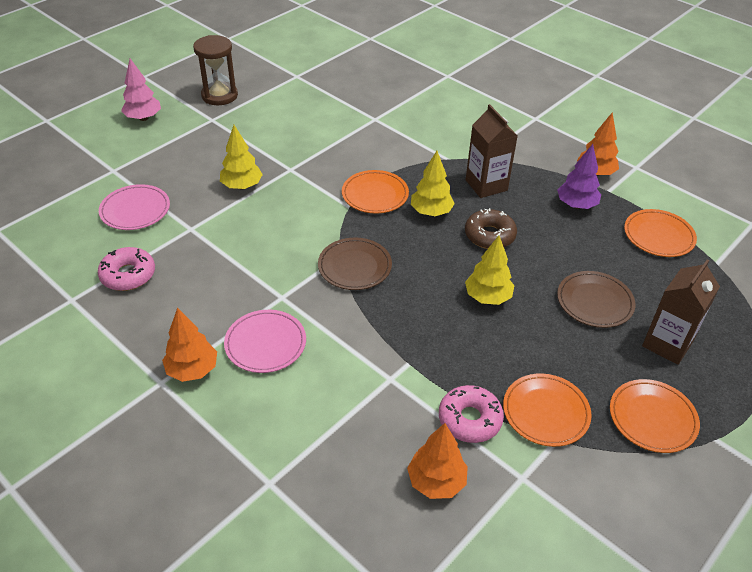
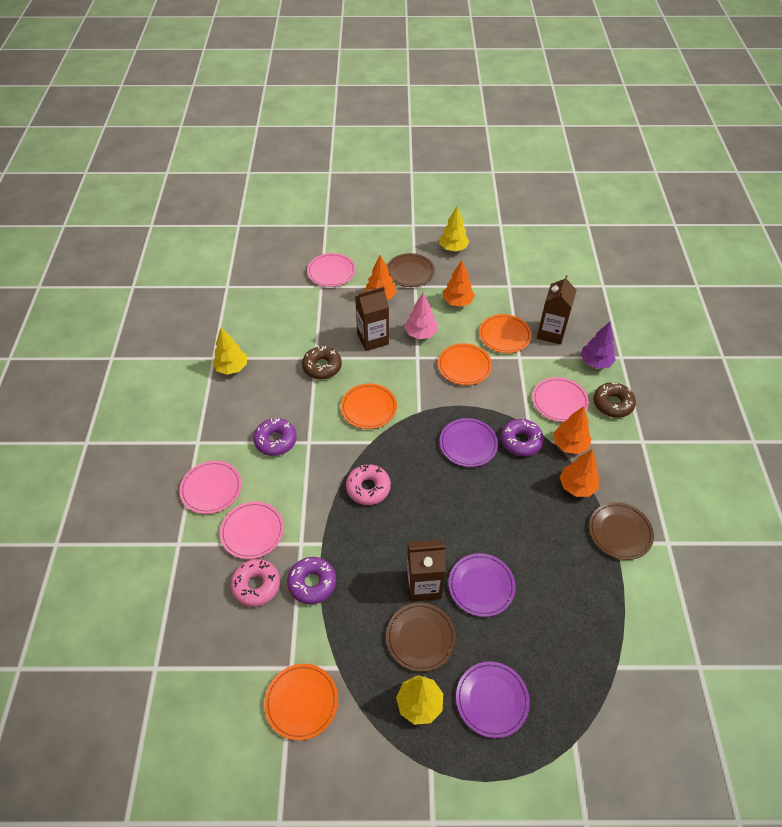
brown carton: 2 -> 3
brown donut: 1 -> 2
brown hourglass: 1 -> 0
brown plate: 2 -> 3
orange tree: 3 -> 4
pink plate: 2 -> 4
purple donut: 0 -> 3
purple plate: 0 -> 3

